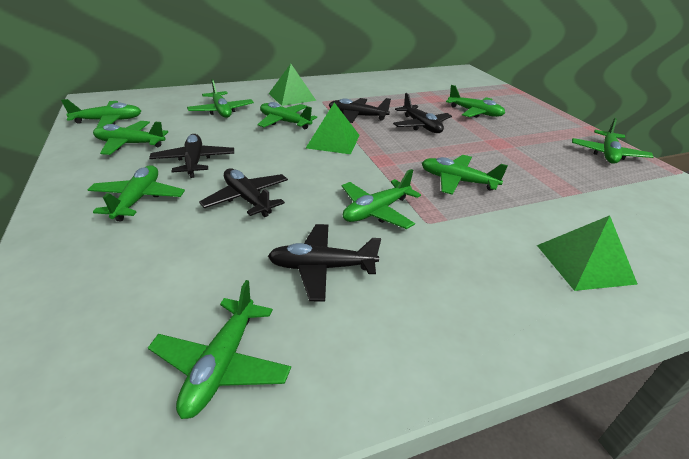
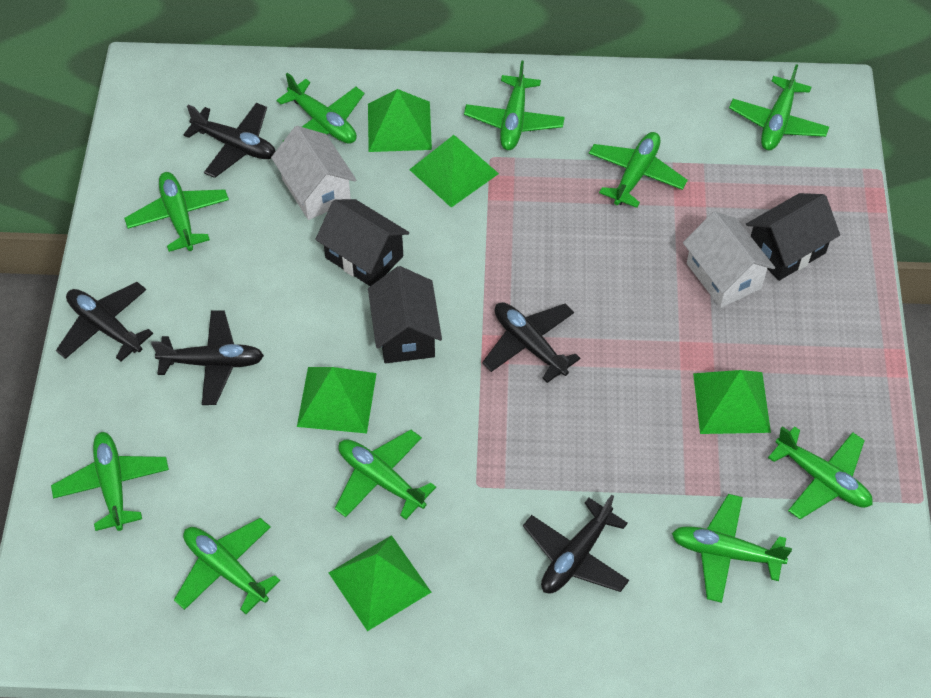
black house: 0 -> 3
green pyramid: 3 -> 5
white house: 0 -> 2

